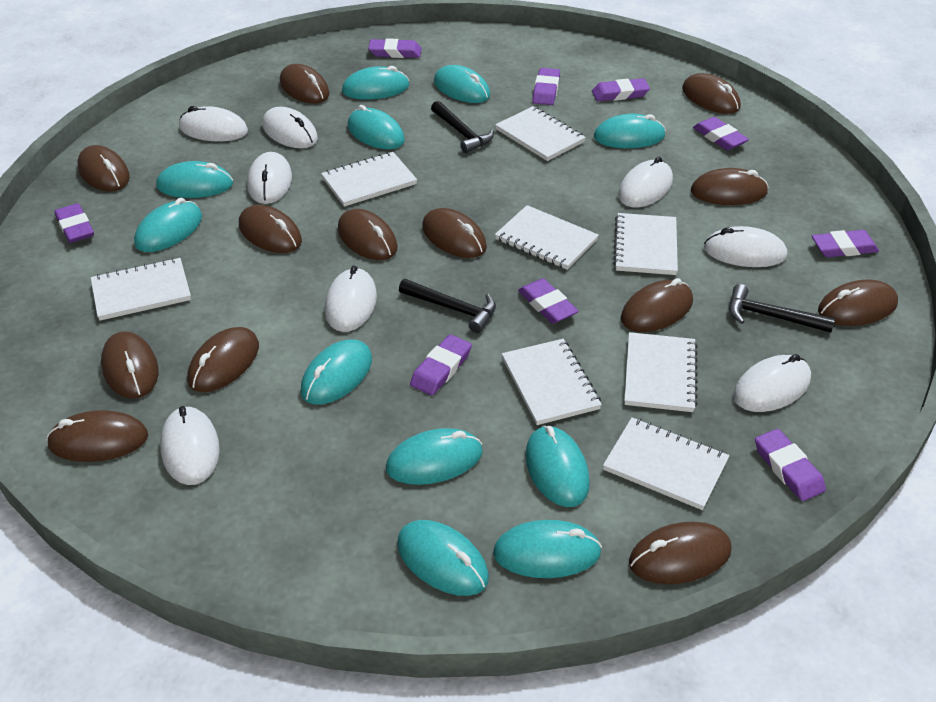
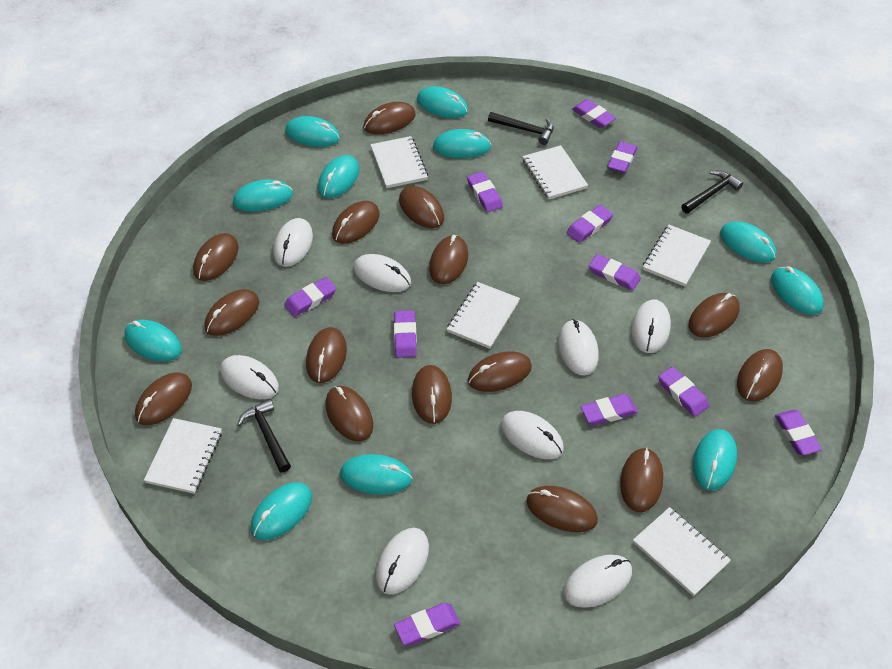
brown mouse: 13 -> 15
purple eraser: 9 -> 11
white notebook: 8 -> 6

